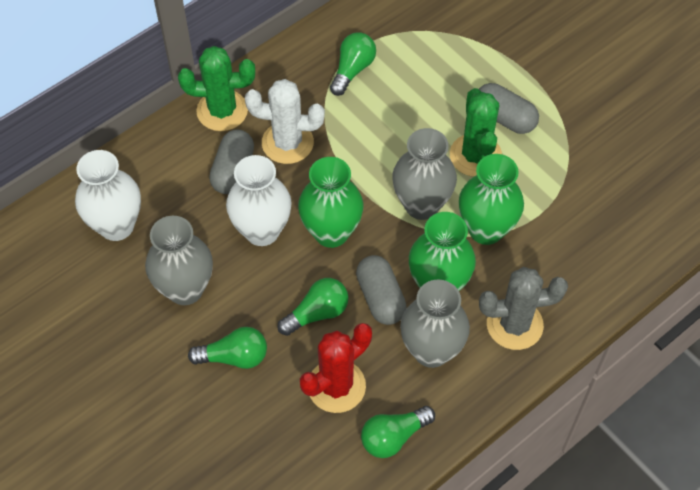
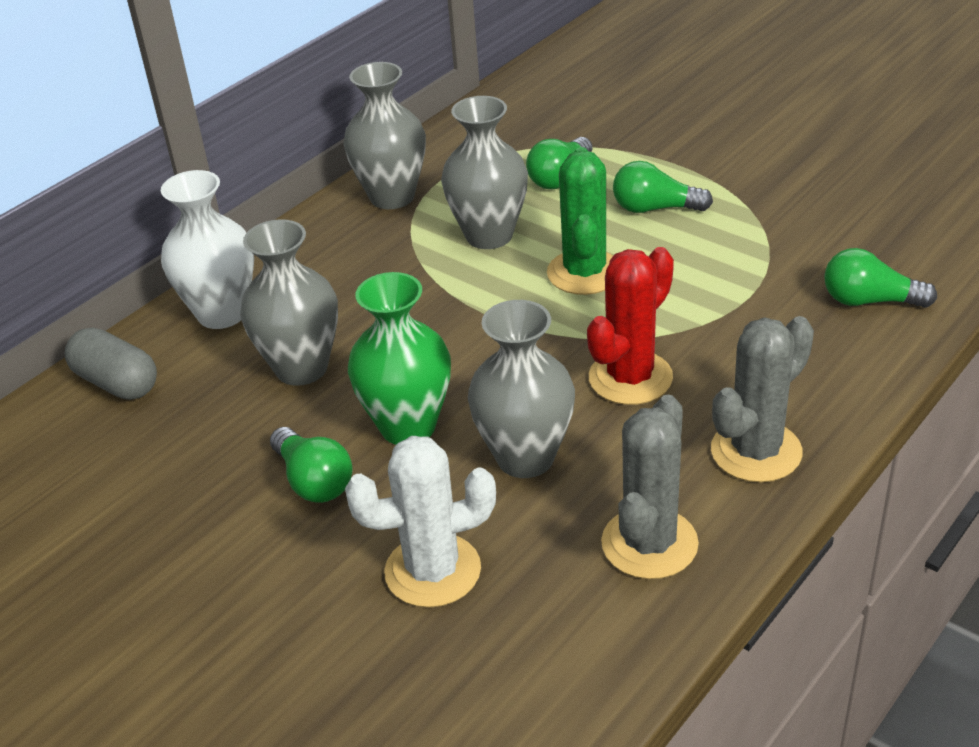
green cactus: 2 -> 1
green vase: 3 -> 1
grey cactus: 1 -> 2
grey capsule: 3 -> 1
grey vase: 3 -> 4
white vase: 2 -> 1

